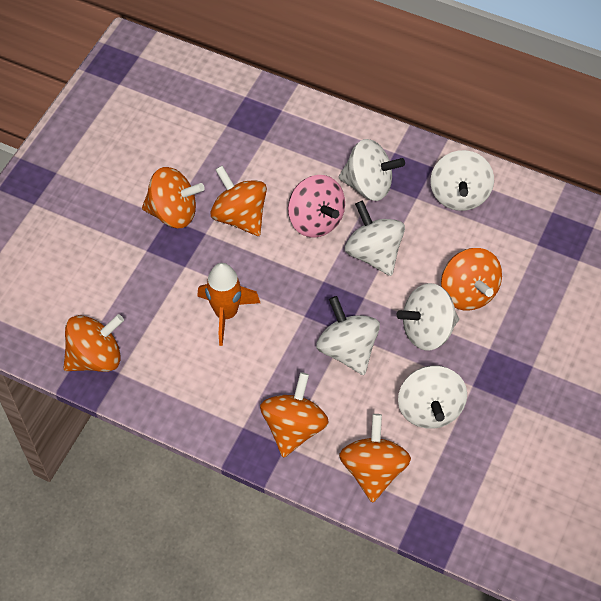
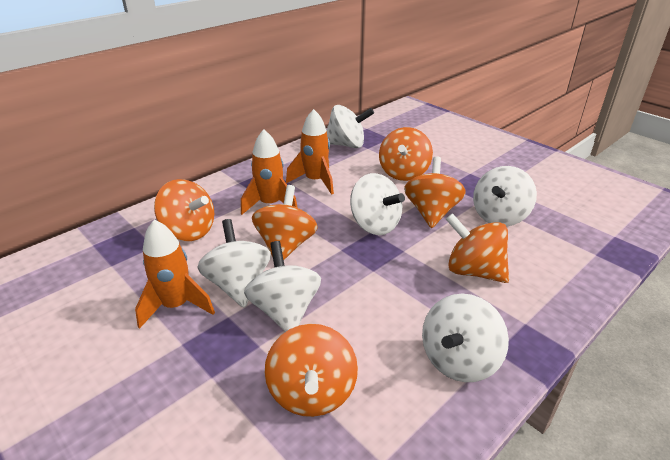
orange rocket: 1 -> 3
pink spinning top: 1 -> 0

